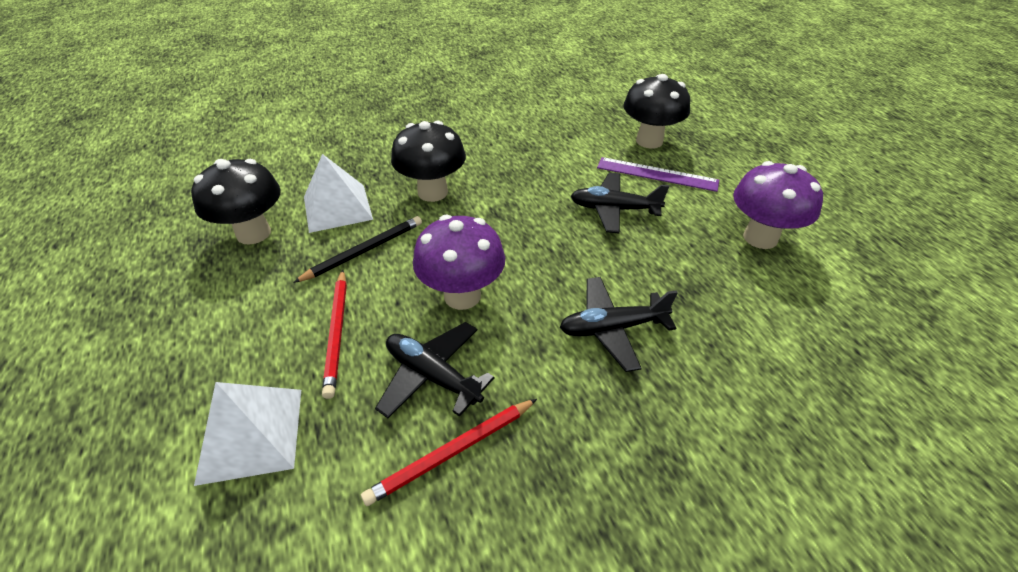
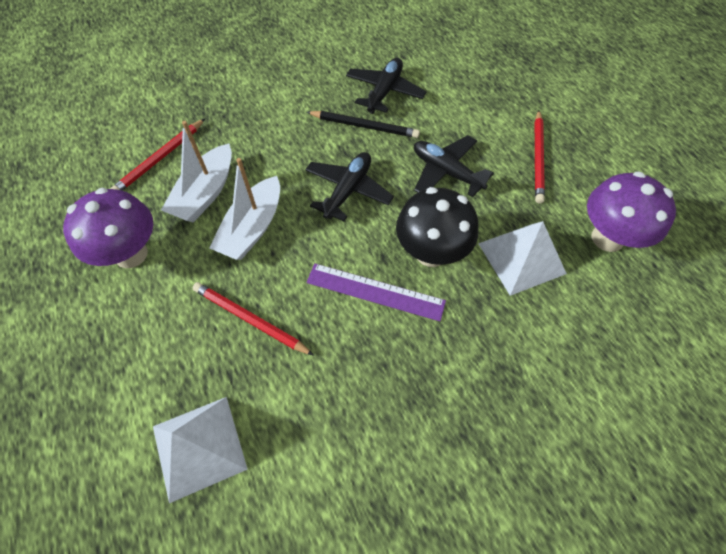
black mushroom: 3 -> 1
red pencil: 2 -> 3
white boat: 0 -> 2

